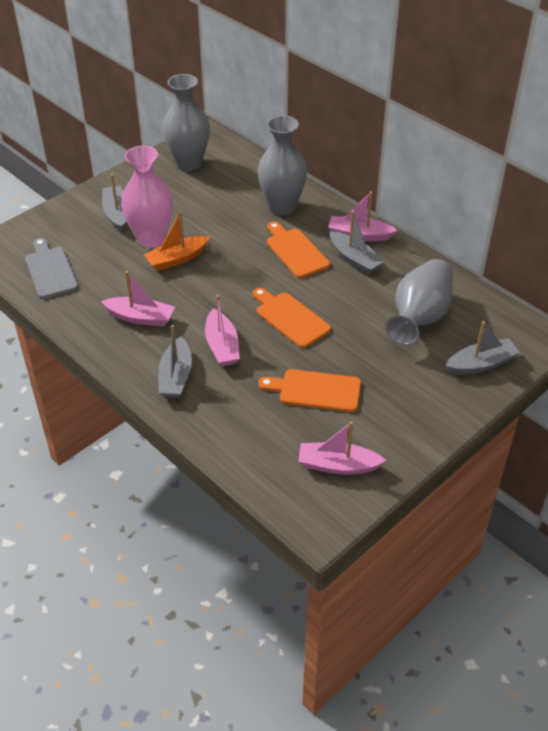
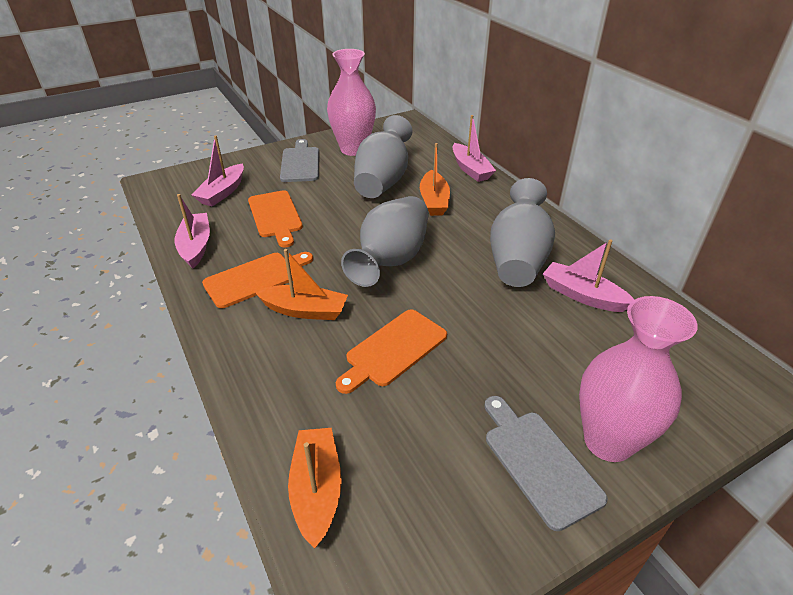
grey boat: 4 -> 0
grey cutting board: 1 -> 2
orange boat: 1 -> 3
pink vase: 1 -> 2

